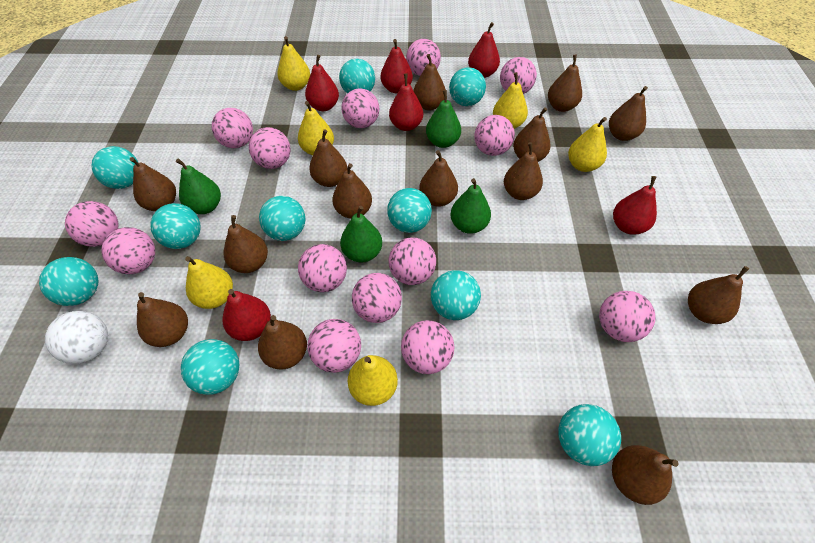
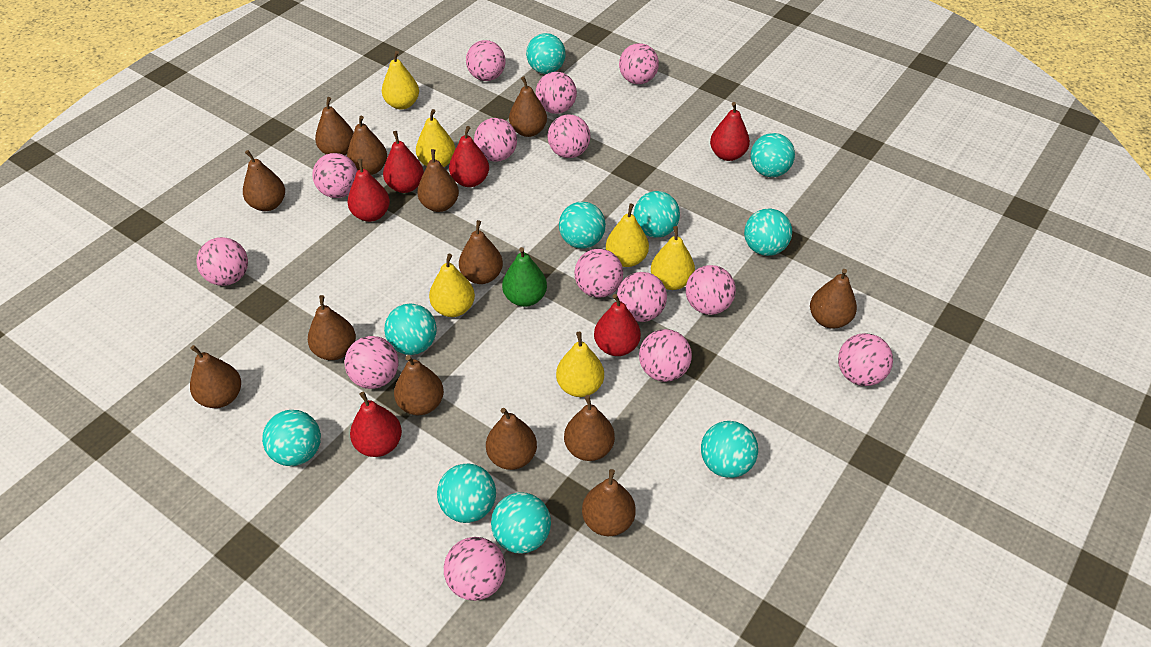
brown pear: 14 -> 13
green pear: 4 -> 1
white ball: 1 -> 0

